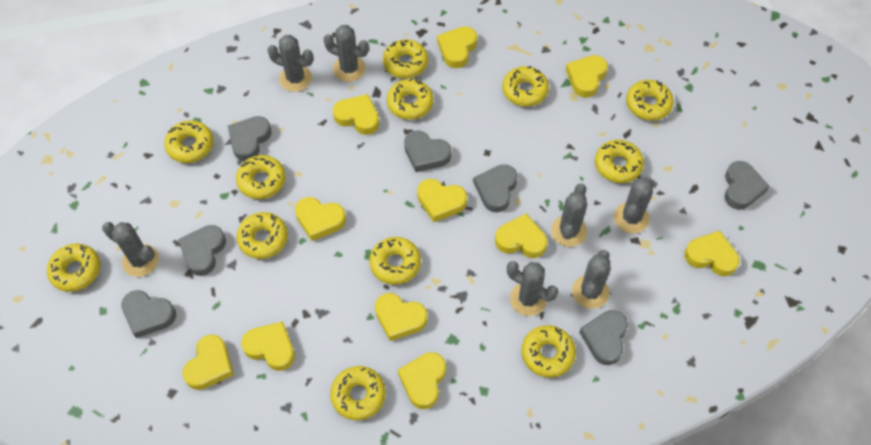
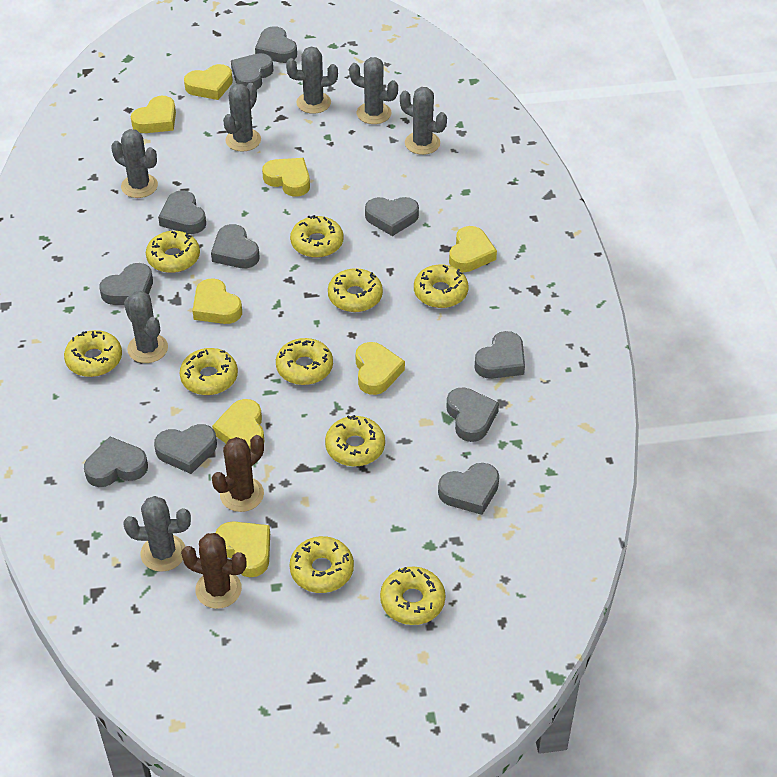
brown cactus: 0 -> 2
grey heart: 7 -> 11
yellow donut: 12 -> 10
yellow heart: 11 -> 8

